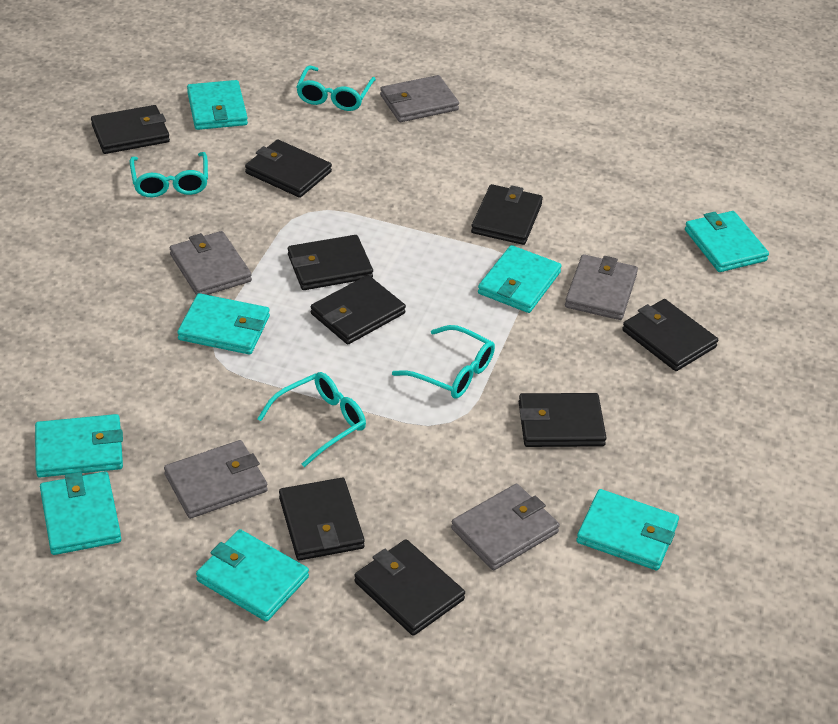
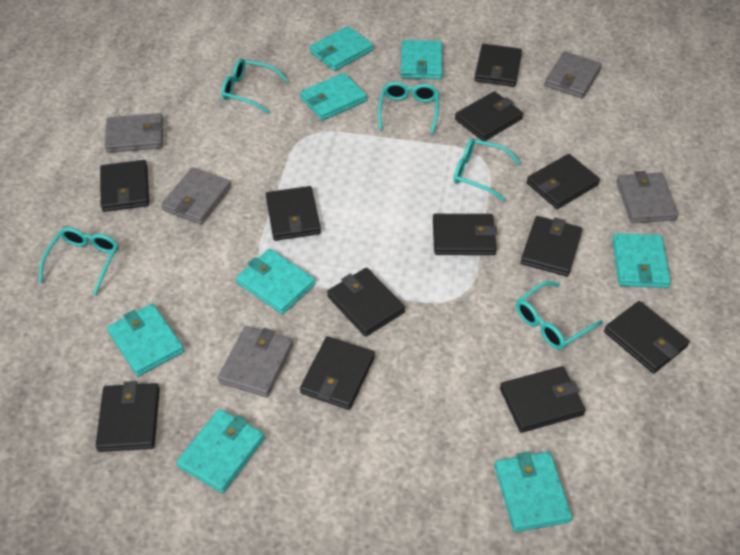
black wallet: 9 -> 12
turquoise glasses: 4 -> 5

